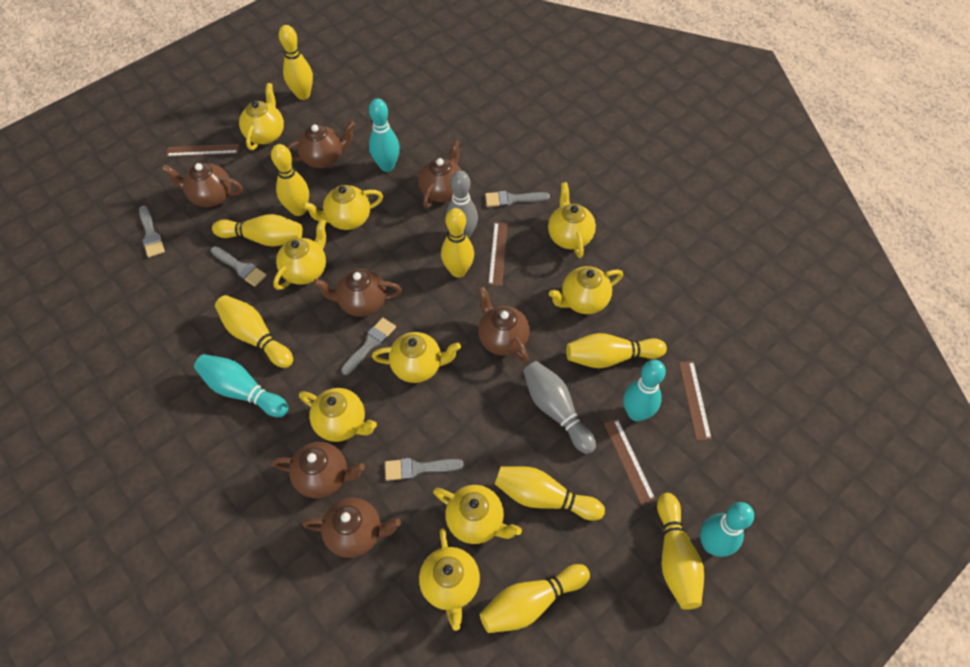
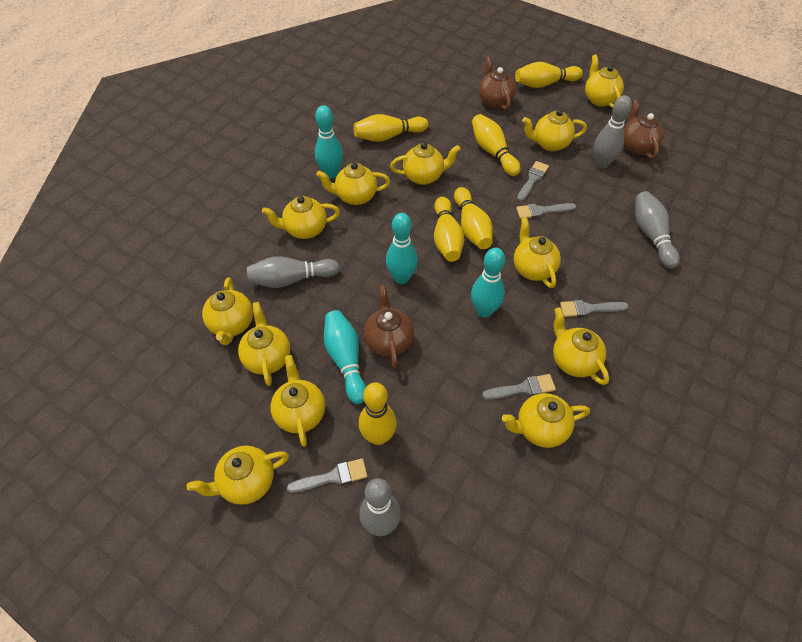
brown ruler: 4 -> 0
brown teapot: 7 -> 3
grey bowling pin: 2 -> 4
yellow bowling pin: 9 -> 6
yellow teapot: 9 -> 12

